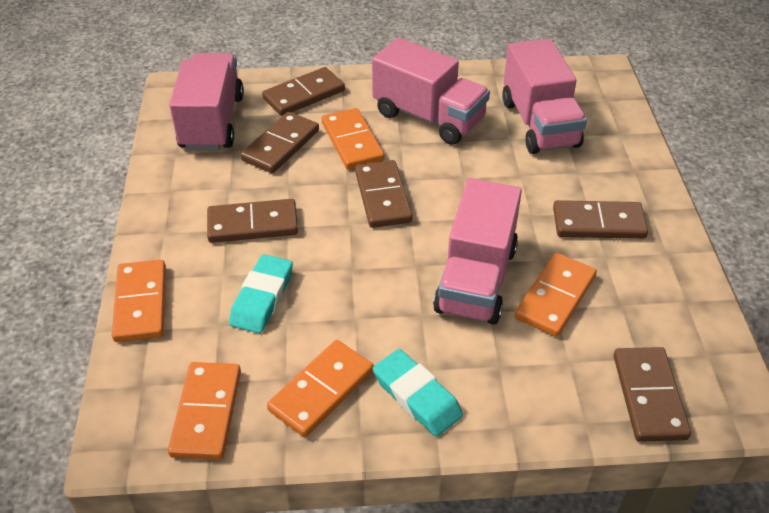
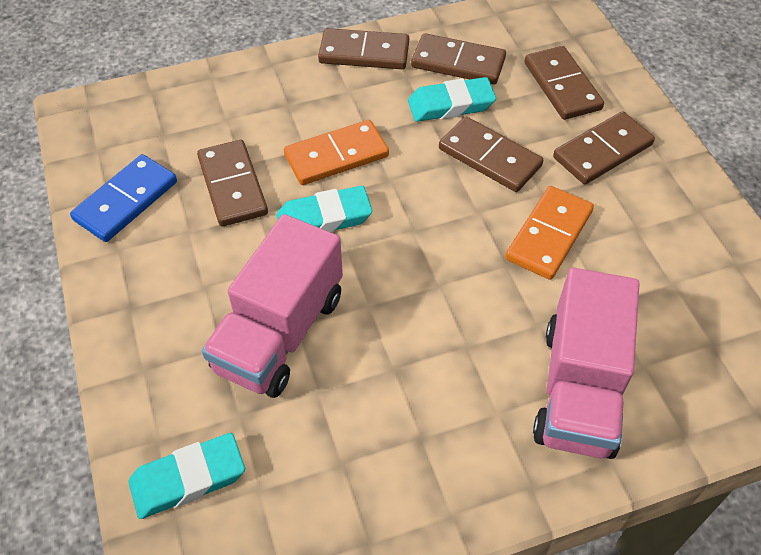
blue domino: 0 -> 1
orange domino: 5 -> 2
pink truck: 4 -> 2
turquoise eraser: 2 -> 3

